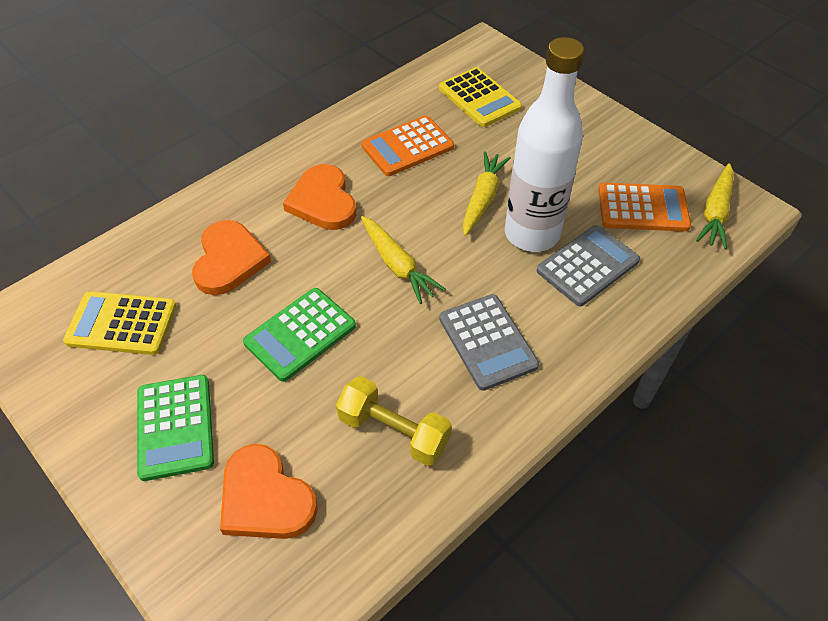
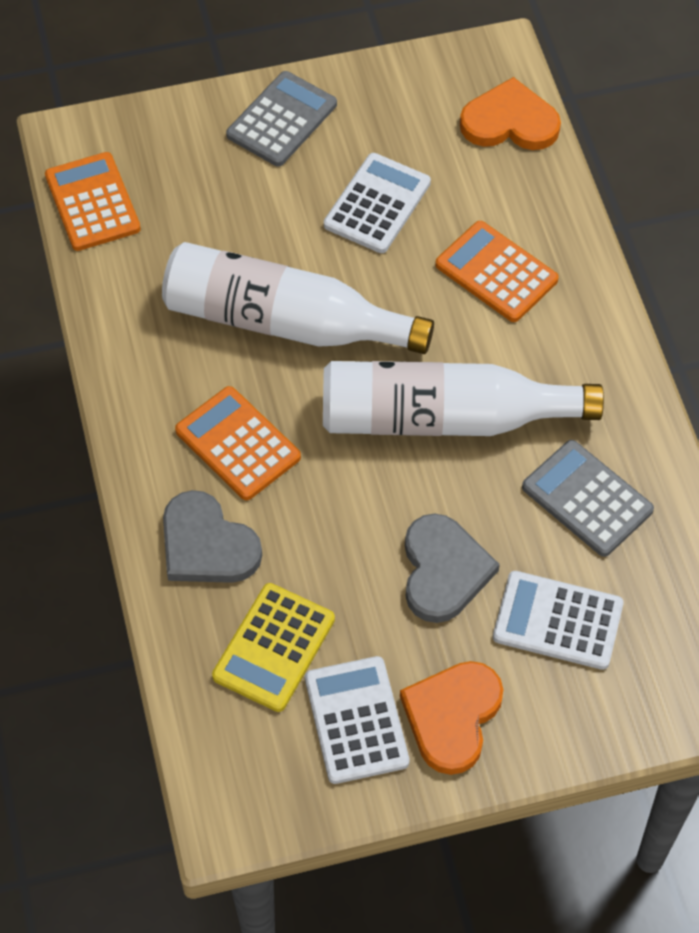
green calculator: 2 -> 0
grey heart: 0 -> 2
orange calculator: 2 -> 3
orange heart: 3 -> 2
white bottle: 1 -> 2
white calculator: 0 -> 3
yellow calculator: 2 -> 1
yellow carrot: 3 -> 0
yellow dumbbell: 1 -> 0

